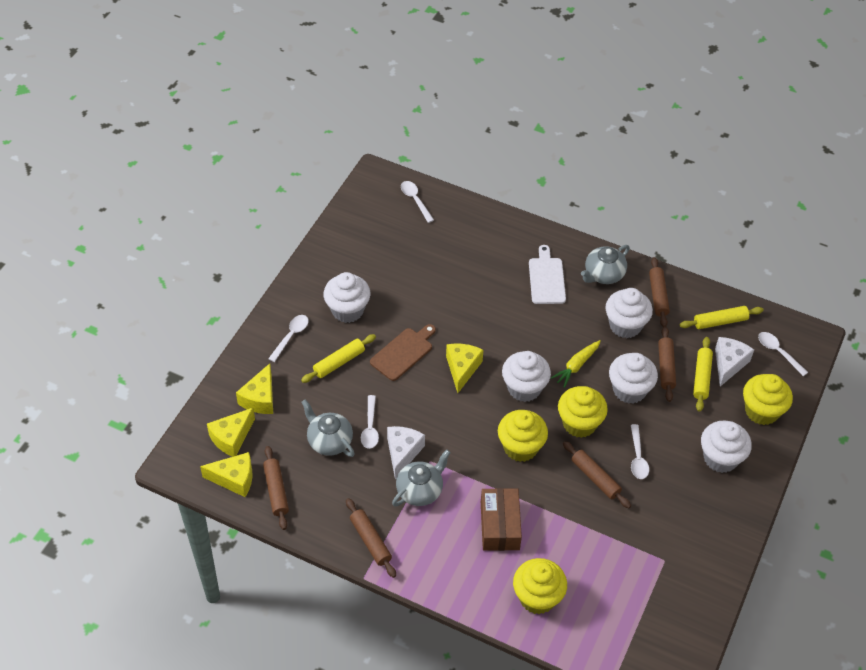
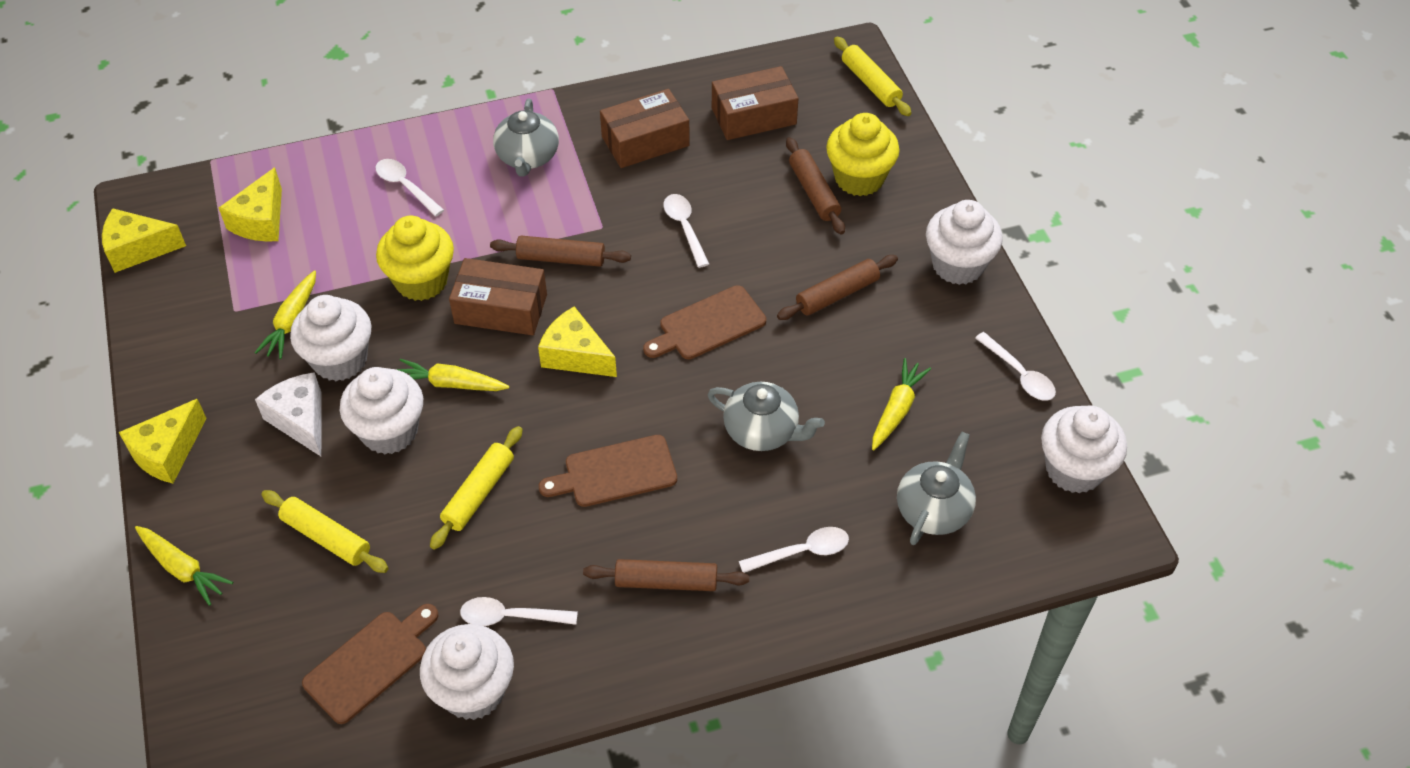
brown box: 1 -> 3
brown cutting board: 1 -> 3
brown rolling pin: 5 -> 4
white cheese: 2 -> 1
white cutting board: 1 -> 0
yellow carrot: 1 -> 4
yellow cupcake: 4 -> 2

